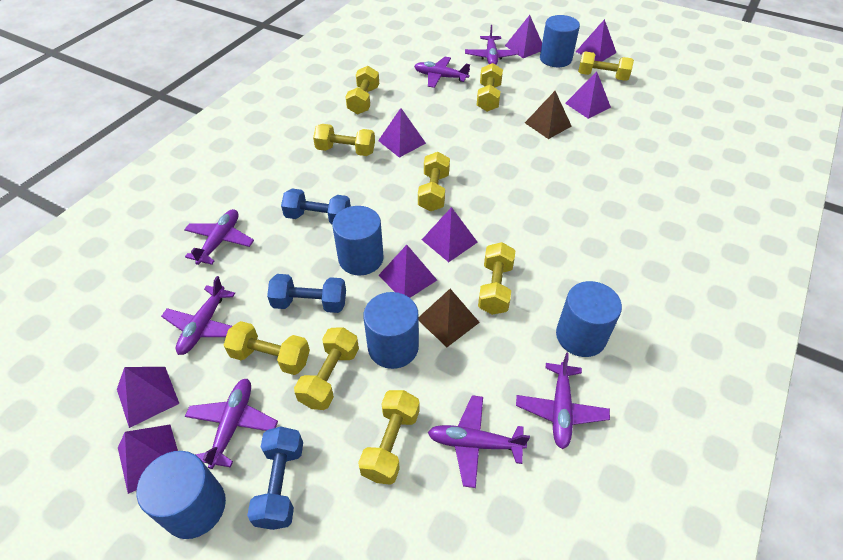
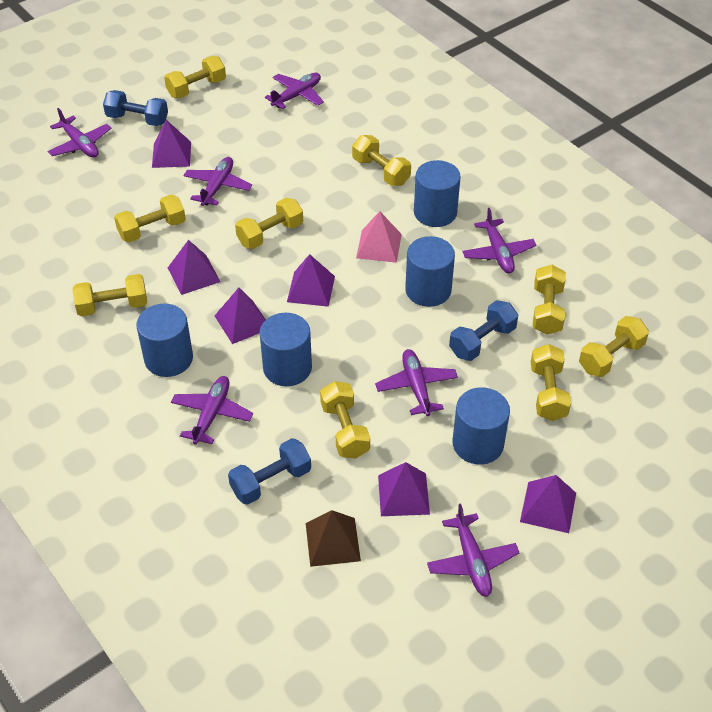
brown pyramid: 2 -> 1
pink pyramid: 0 -> 1
purple pyramid: 8 -> 6

